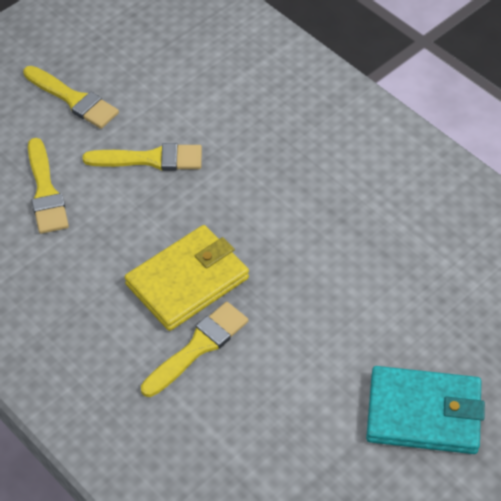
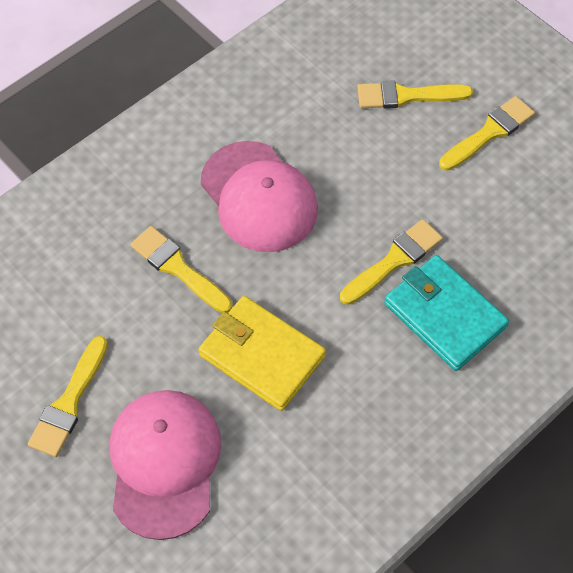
pink cap: 0 -> 2
yellow brush: 4 -> 5

